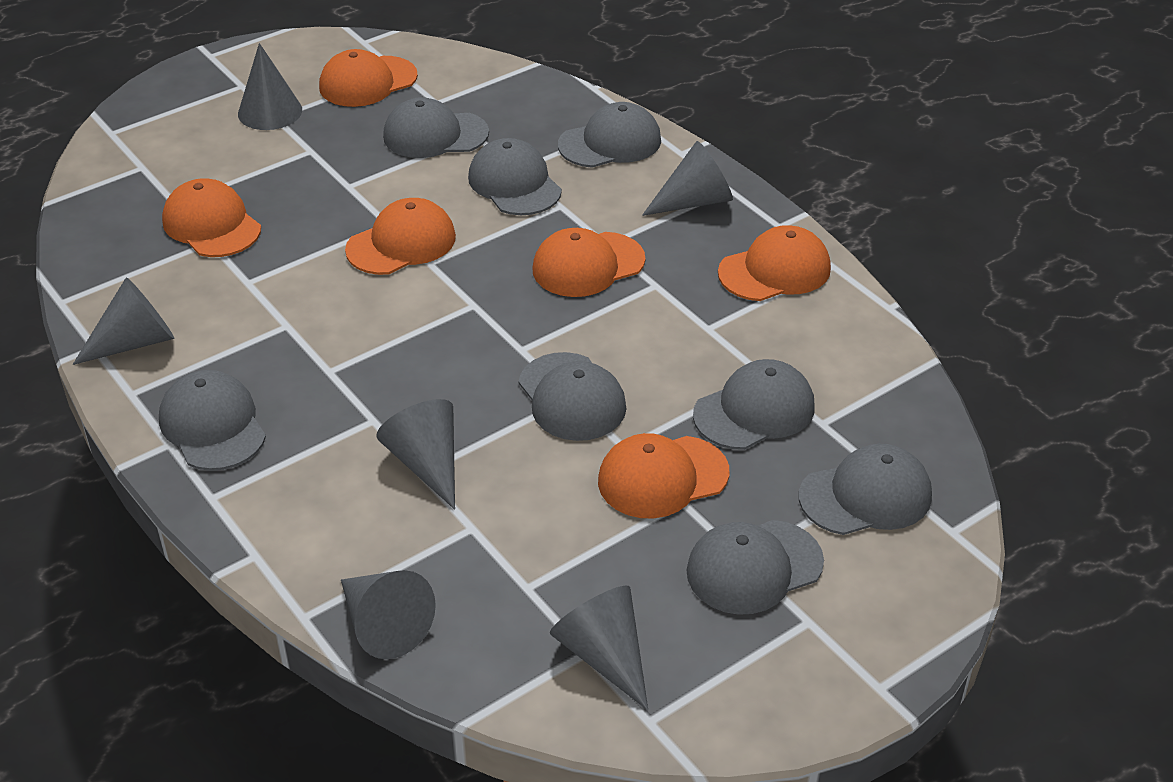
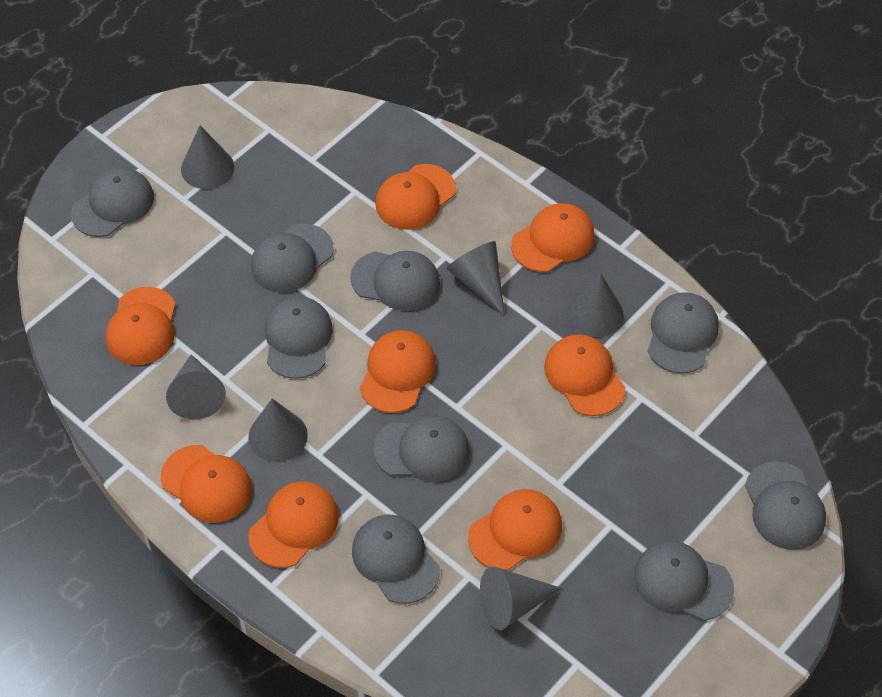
grey cap: 8 -> 9
orange cap: 6 -> 8

